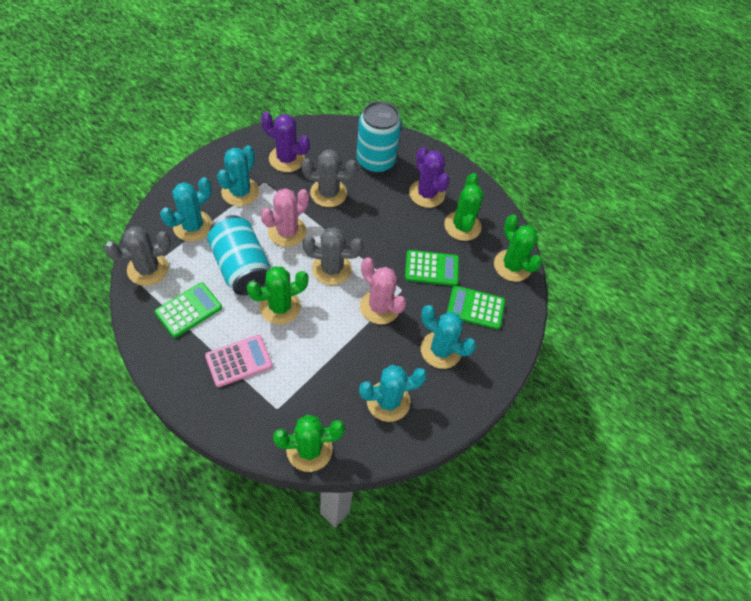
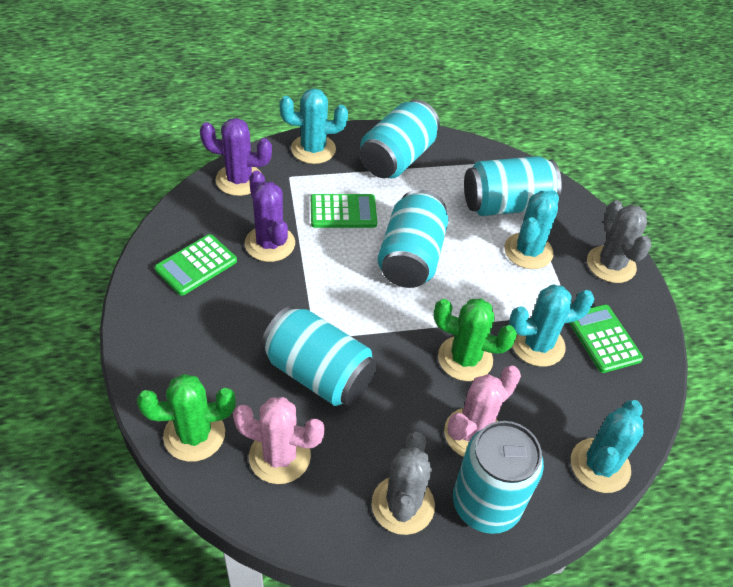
green cactus: 4 -> 2
grey cactus: 3 -> 2
pink calculator: 1 -> 0
turquoise can: 2 -> 5

